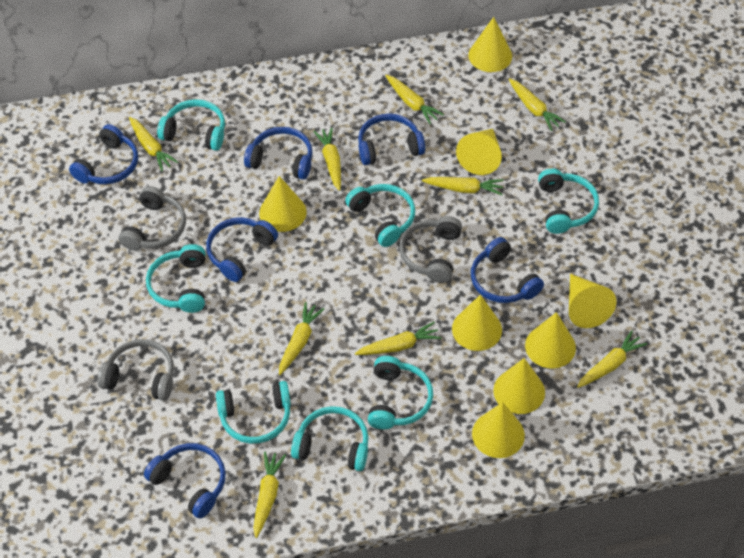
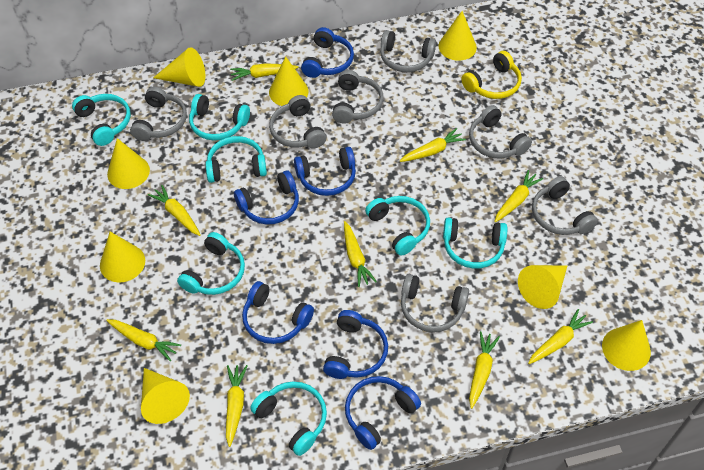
grey headphones: 3 -> 7
yellow headphones: 0 -> 1

